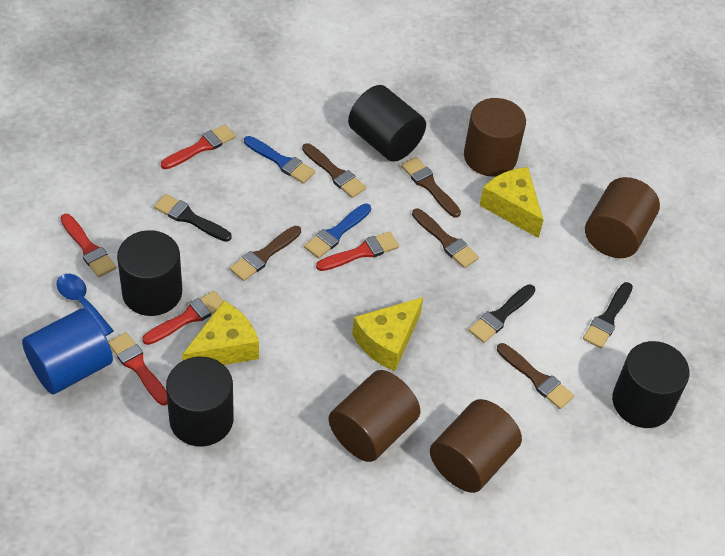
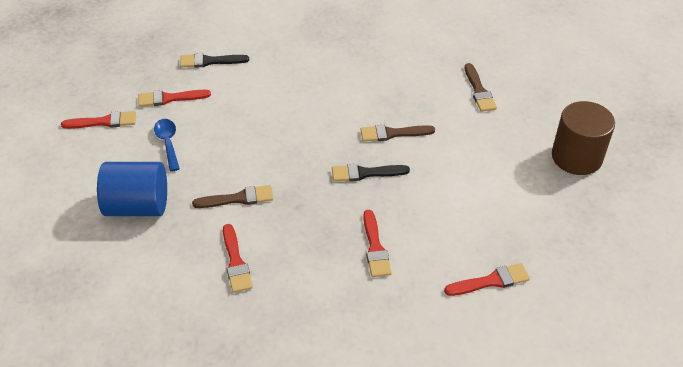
black brush: 3 -> 2
black cylinder: 4 -> 0
blue brush: 2 -> 0
brown brush: 5 -> 3
brown cylinder: 4 -> 1
yellow cheese: 3 -> 0

